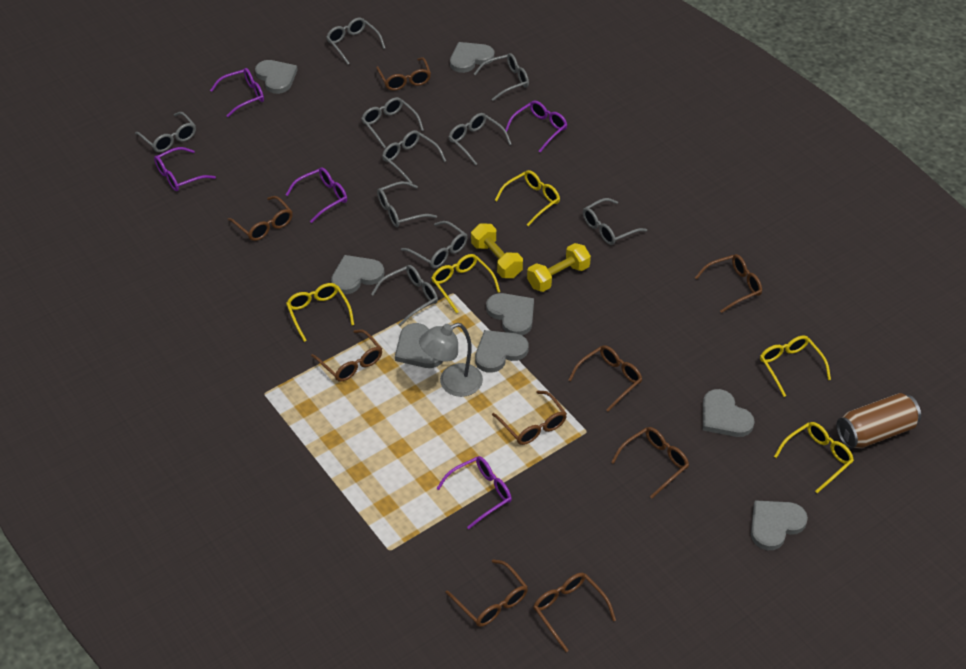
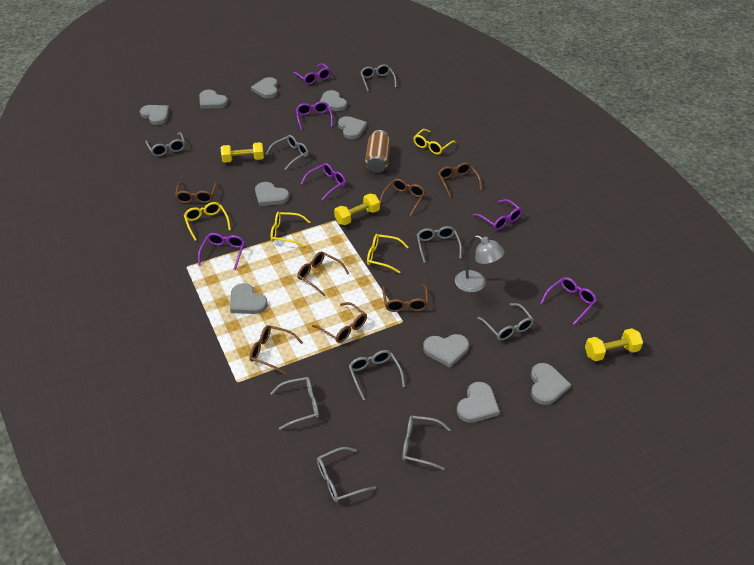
brown glasses: 9 -> 7
grey glasses: 10 -> 9
grey heart: 8 -> 10
purple glasses: 5 -> 6
yellow dumbbell: 2 -> 3
yellow glasses: 5 -> 4

